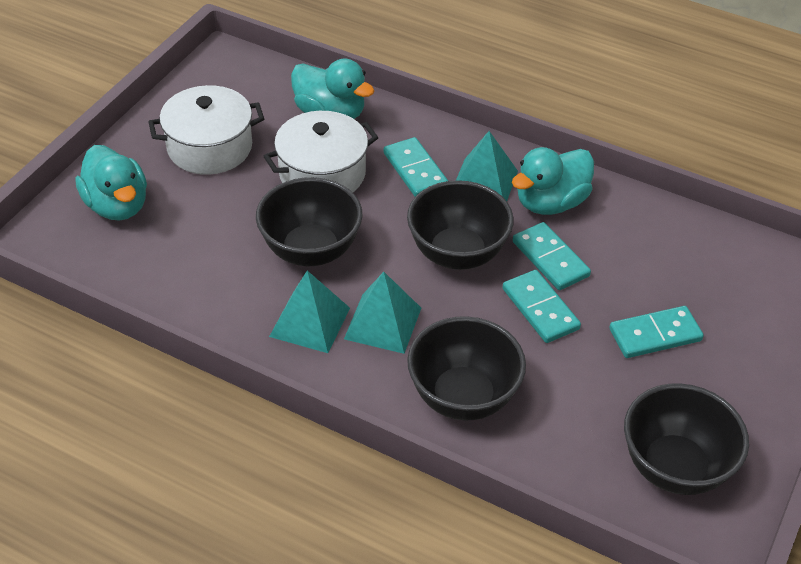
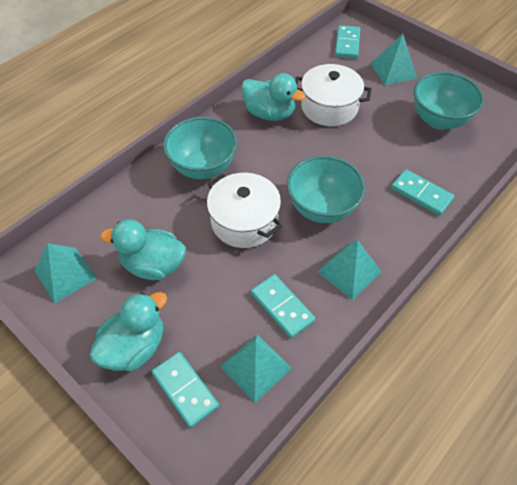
black bowl: 4 -> 0
turquoise bowl: 0 -> 3
turquoise pyramid: 3 -> 4

